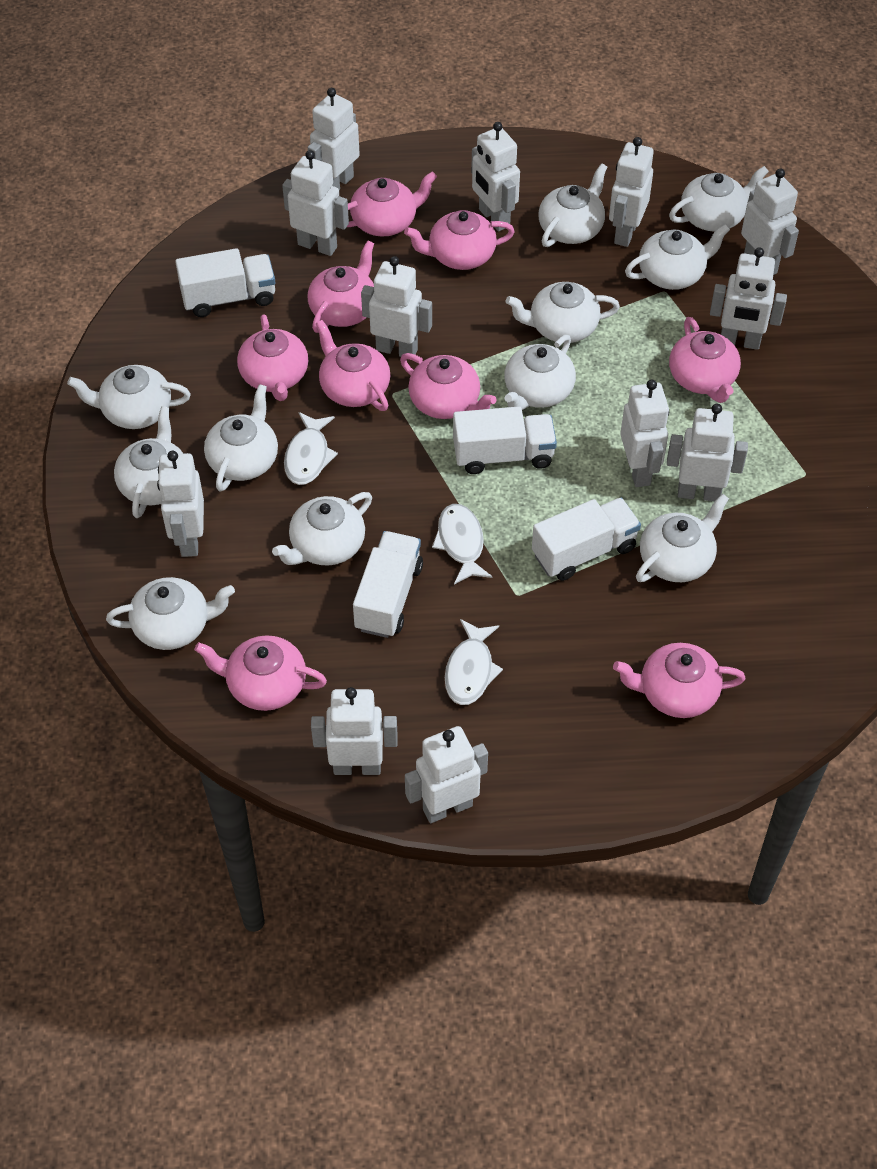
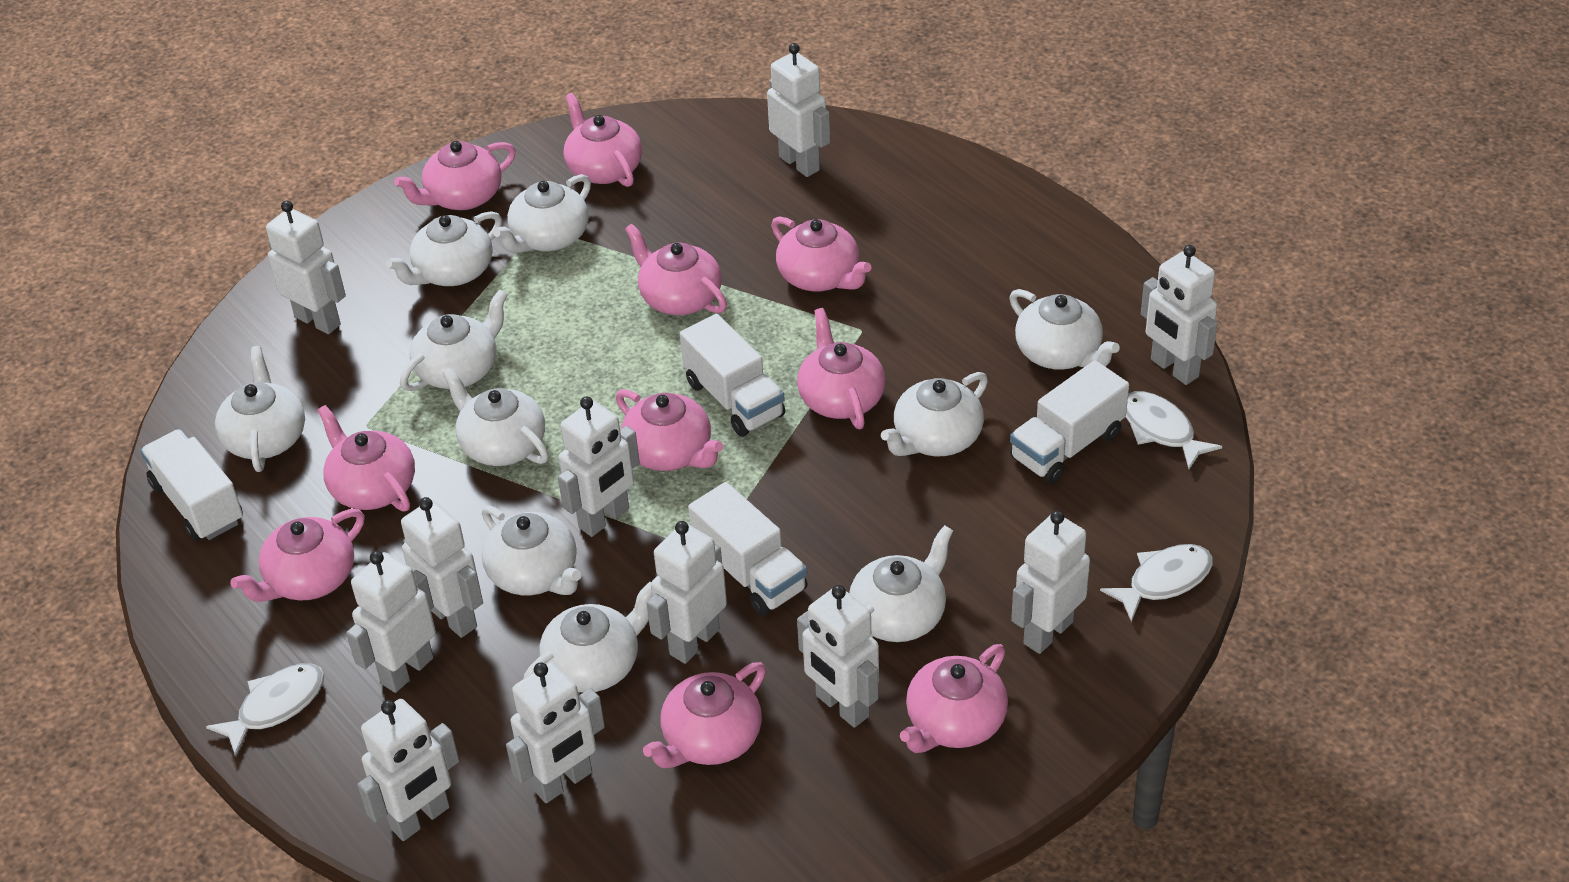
pink teapot: 9 -> 10
white robot: 12 -> 11
white teapot: 11 -> 10

